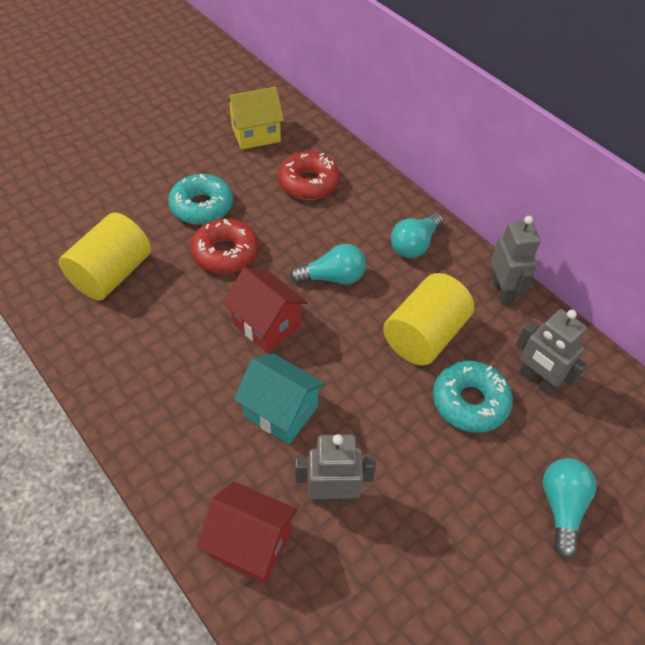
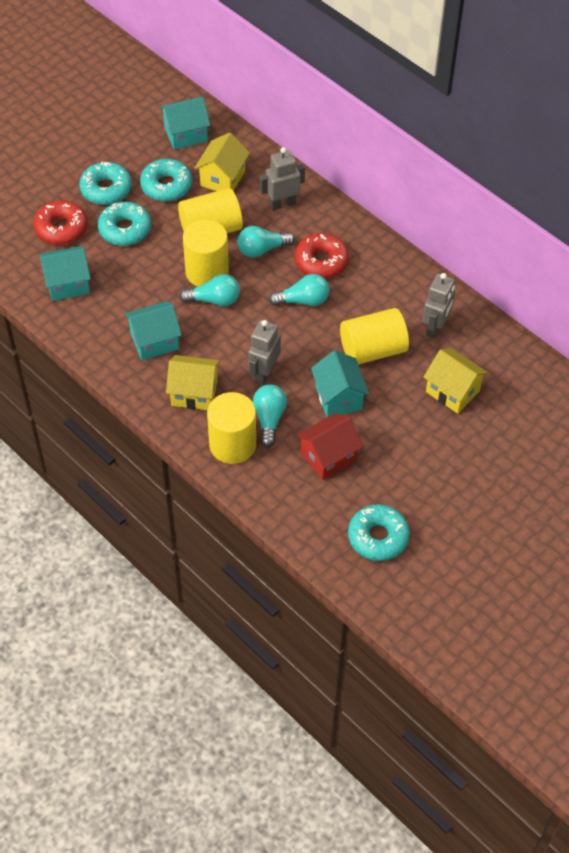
red house: 2 -> 1
turquoise donut: 2 -> 4
turquoise house: 1 -> 4
turquoise light bulb: 3 -> 4
yellow cylinder: 2 -> 4
yellow house: 1 -> 3

